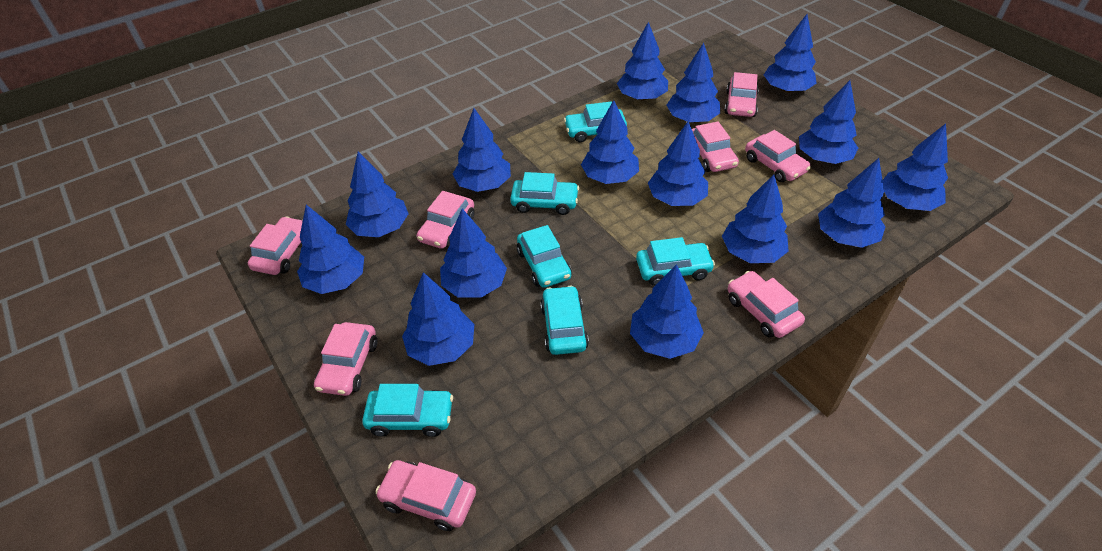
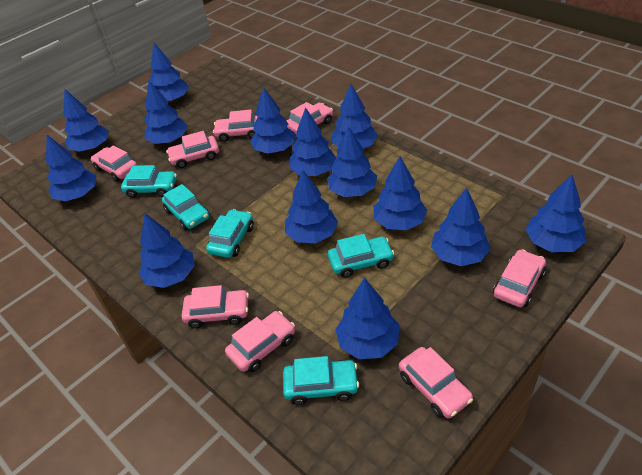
blue tree: 15 -> 14
turquoise car: 6 -> 5

